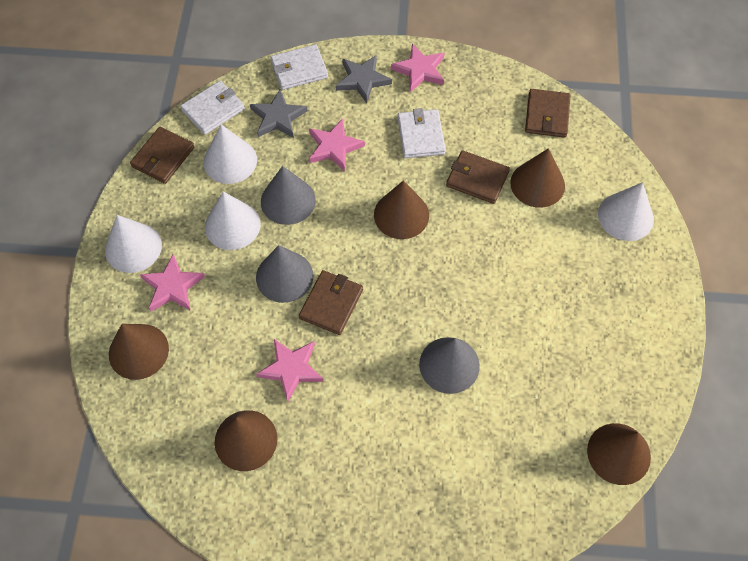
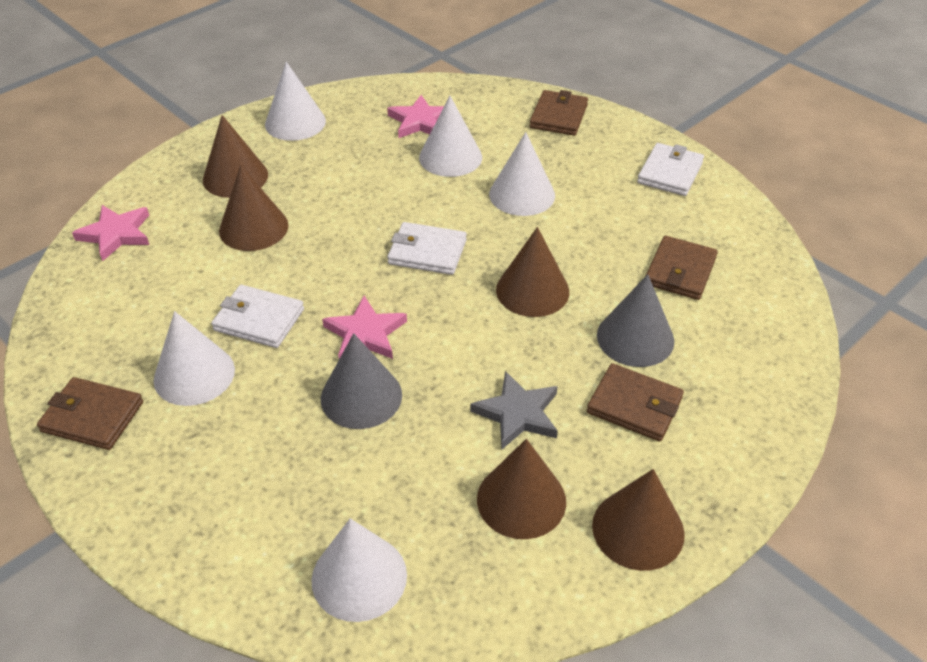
grey cone: 3 -> 2
grey star: 2 -> 1
pink star: 4 -> 3
white cone: 4 -> 5

